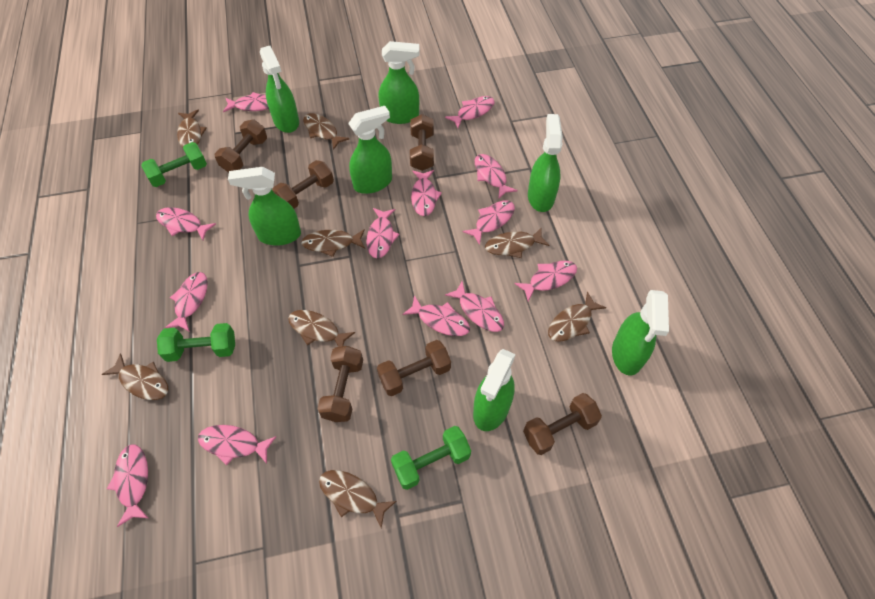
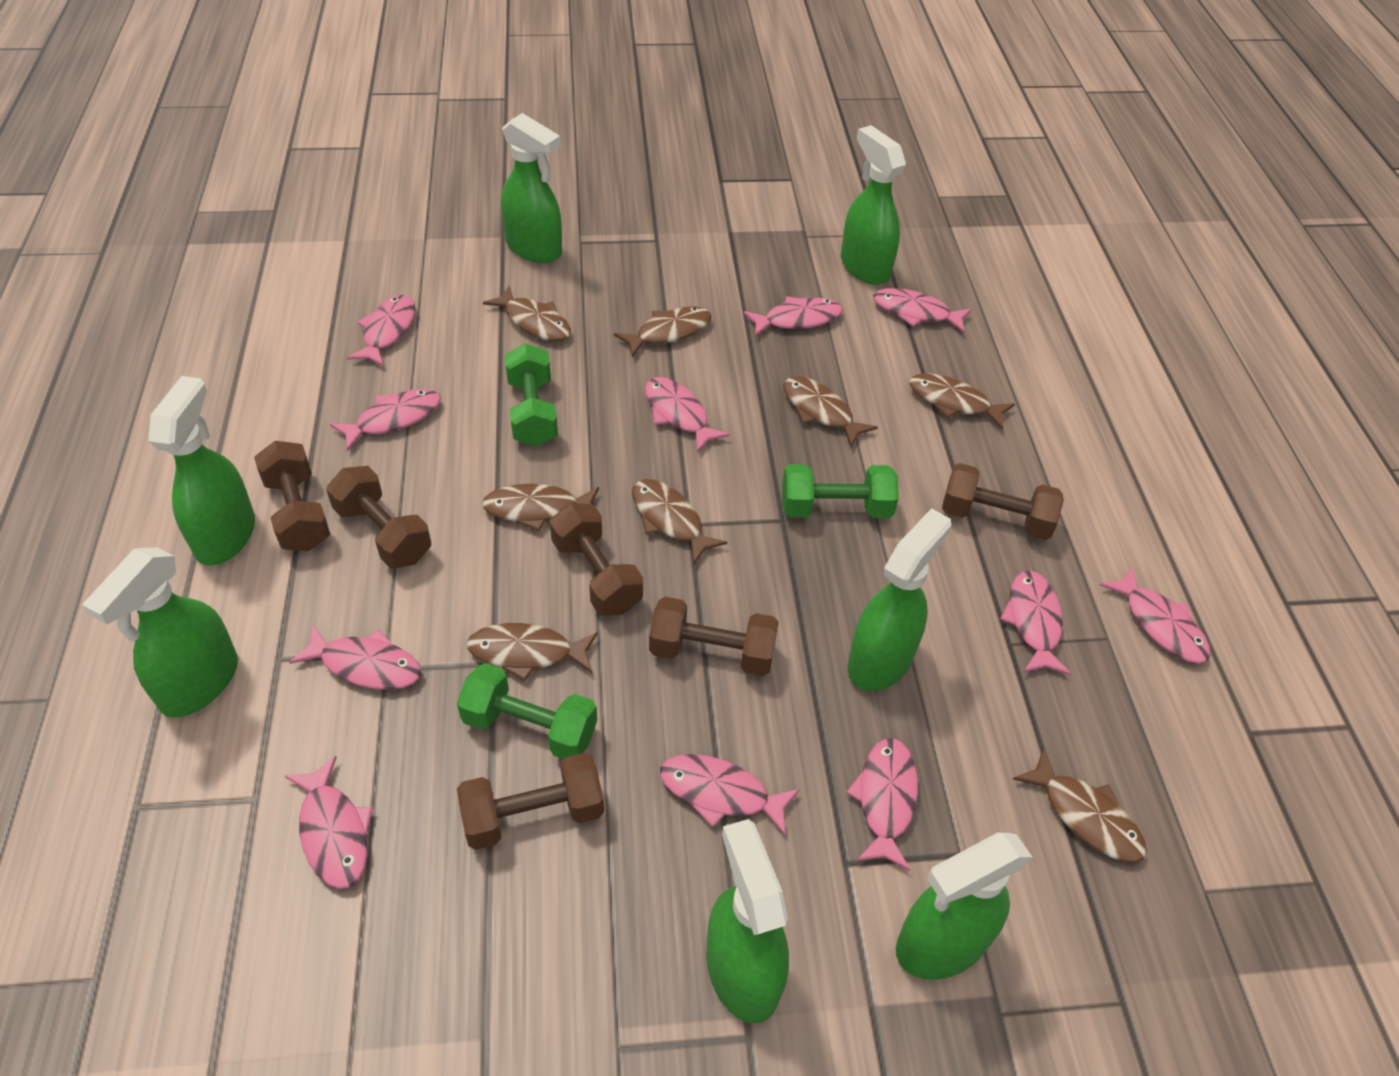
pink fish: 13 -> 11

